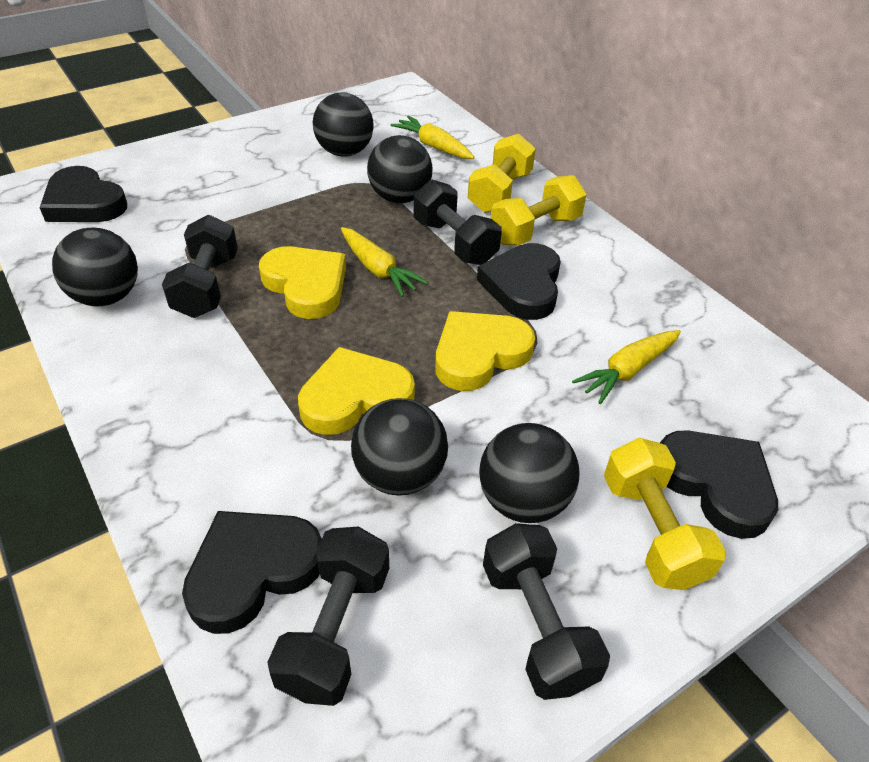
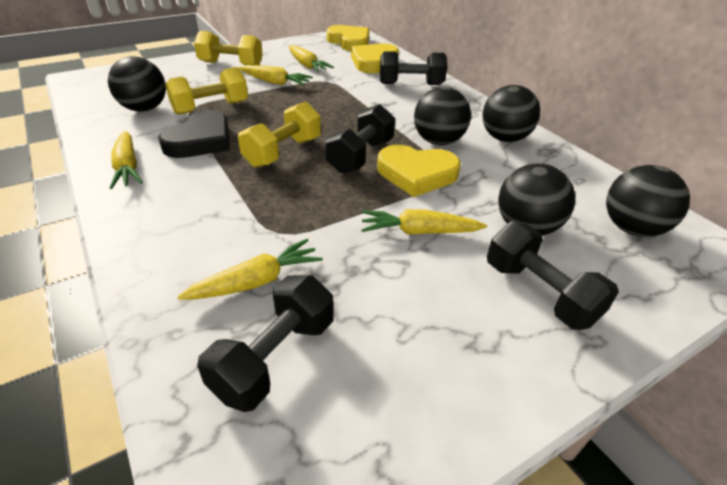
black heart: 4 -> 1
yellow carrot: 3 -> 5

